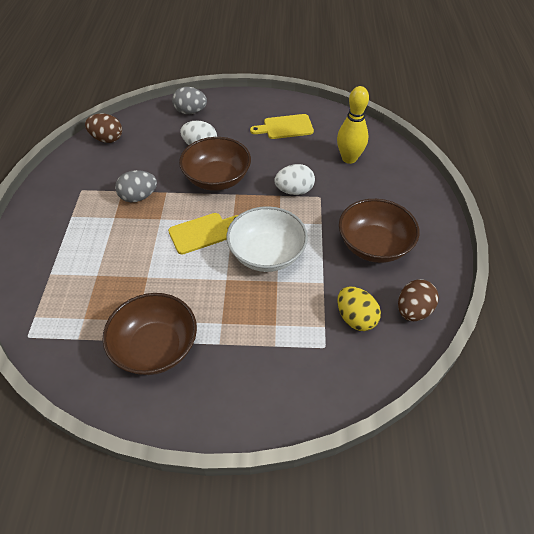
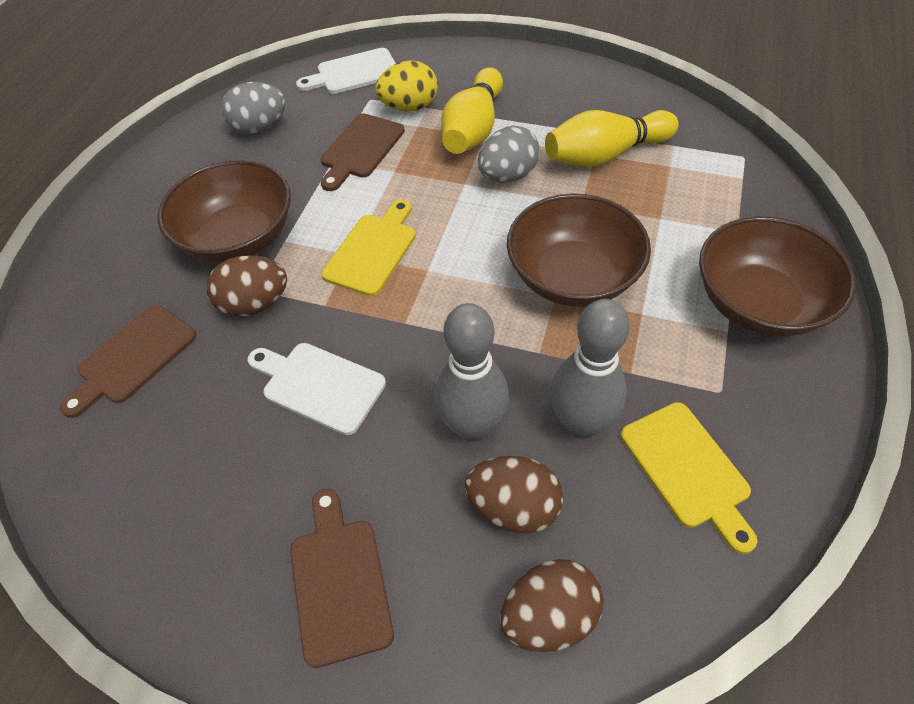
brown cutting board: 0 -> 3
brown egg: 2 -> 3
grey bowling pin: 0 -> 2
white bowl: 1 -> 0
white cutting board: 0 -> 2
white egg: 2 -> 0
yellow bowling pin: 1 -> 2

